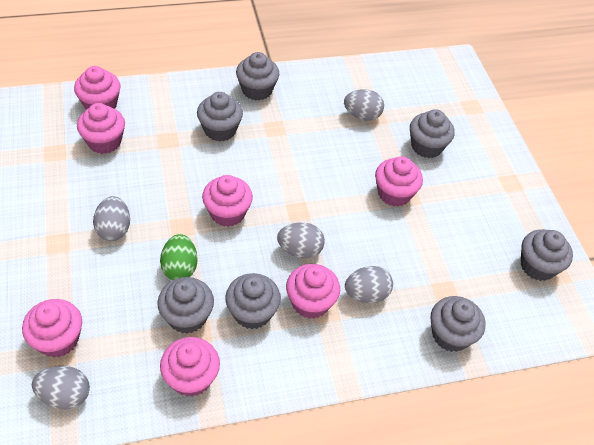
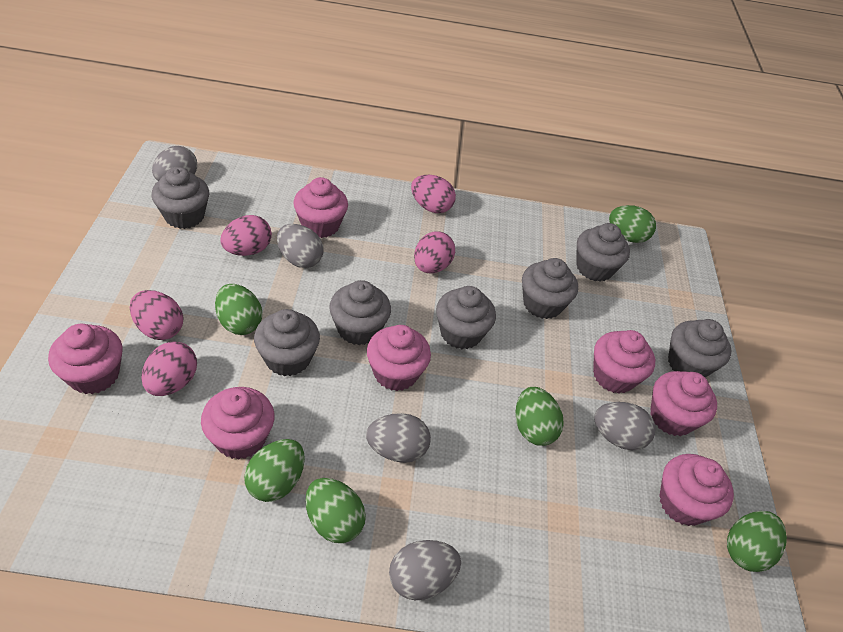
green egg: 1 -> 6
pink egg: 0 -> 5

